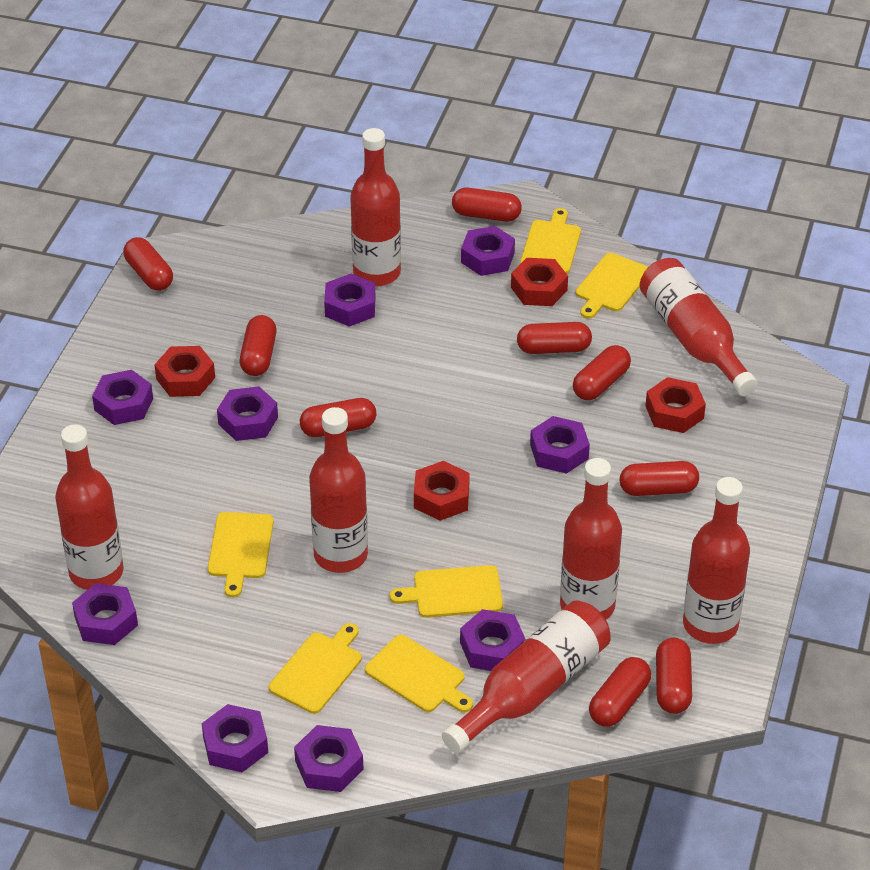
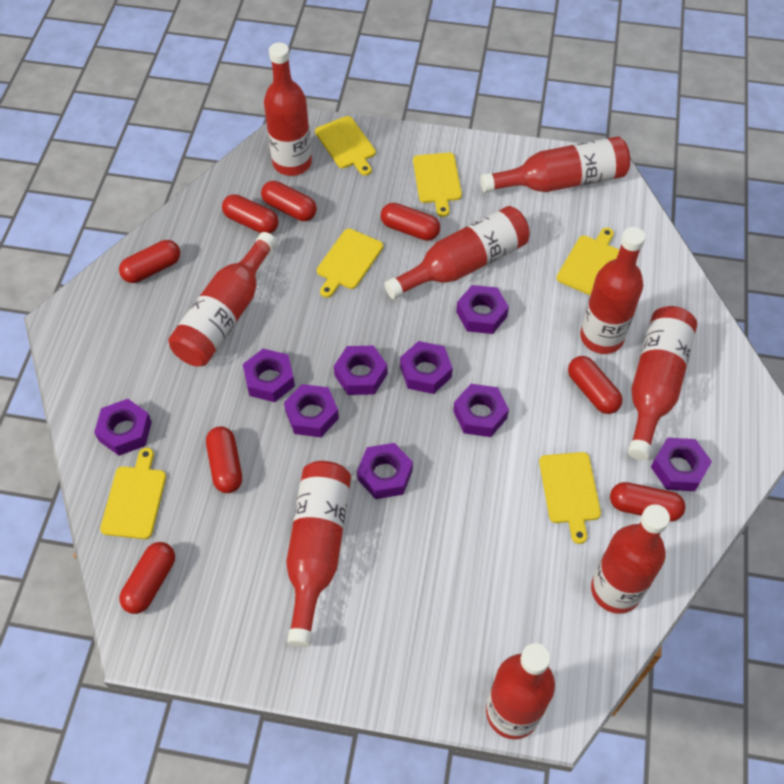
red bottle: 7 -> 9
red capsule: 9 -> 8
red nut: 4 -> 0

